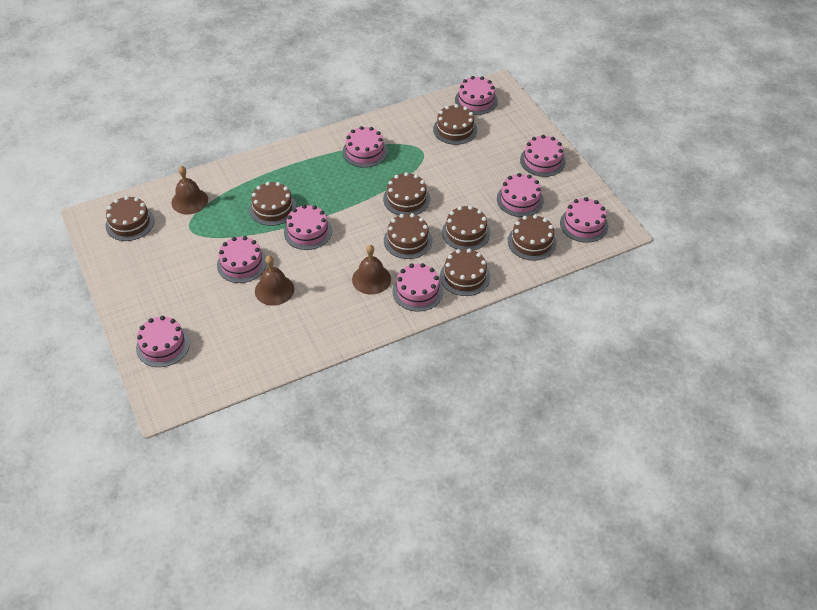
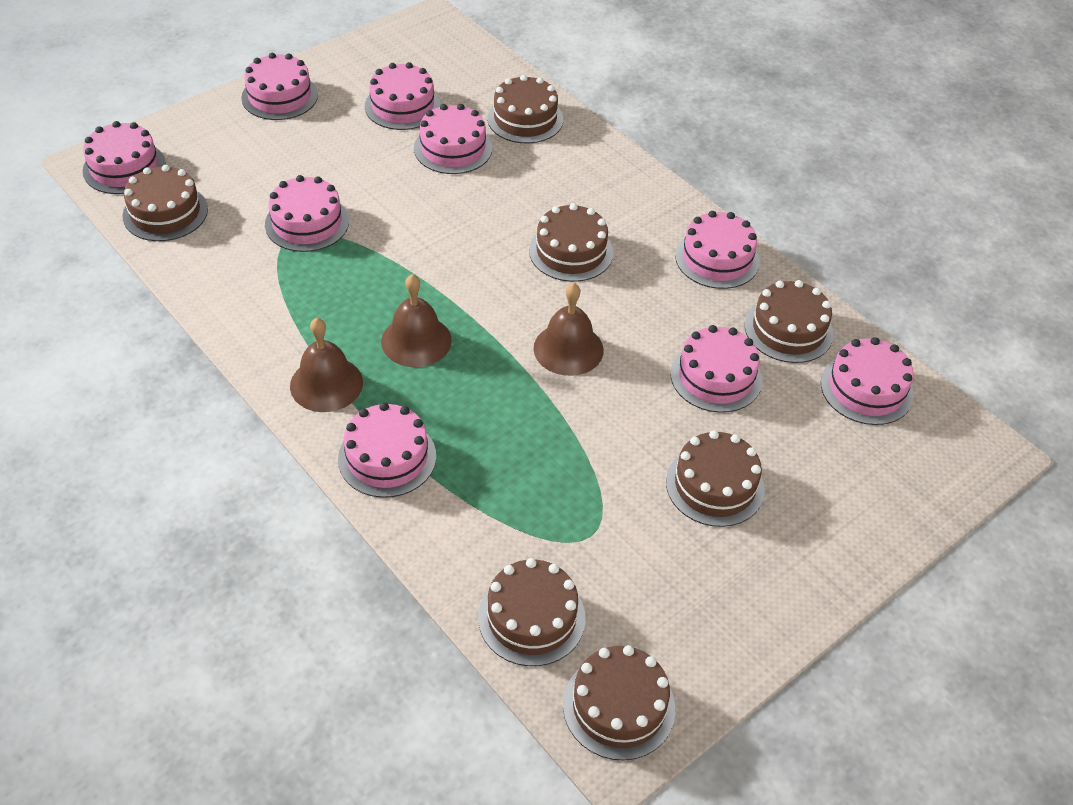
brown cake: 8 -> 7

